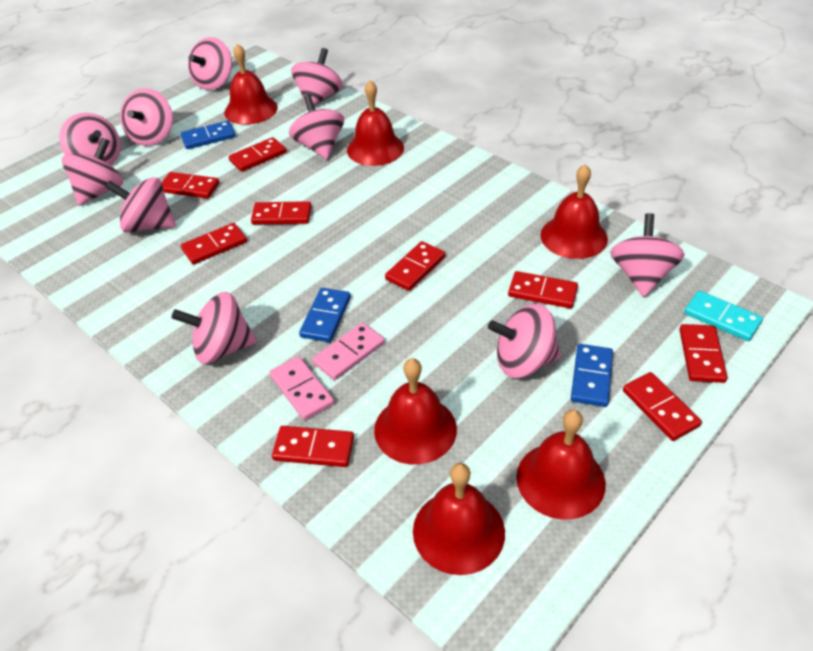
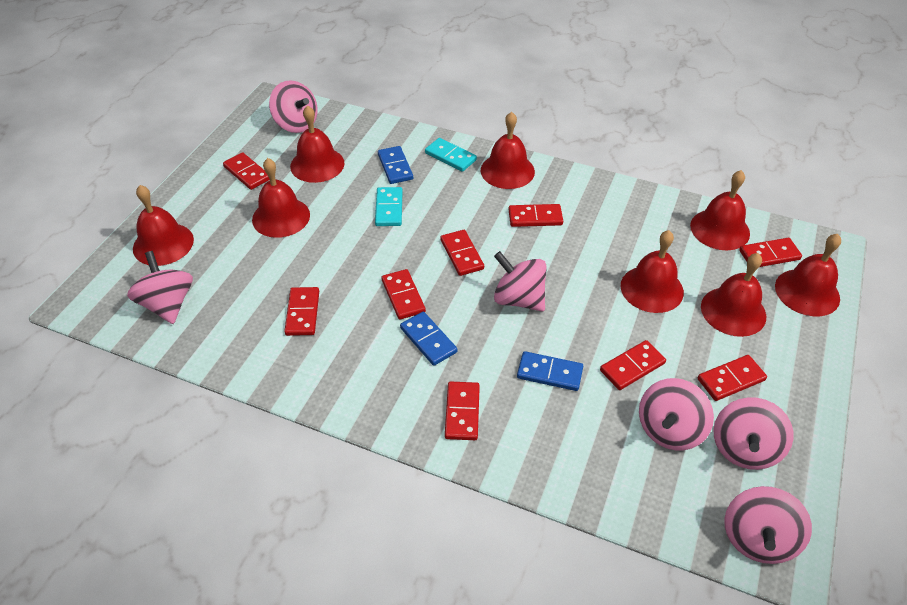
pink domino: 2 -> 0
pink spinning top: 10 -> 6
red bell: 6 -> 8
turquoise domino: 1 -> 2

